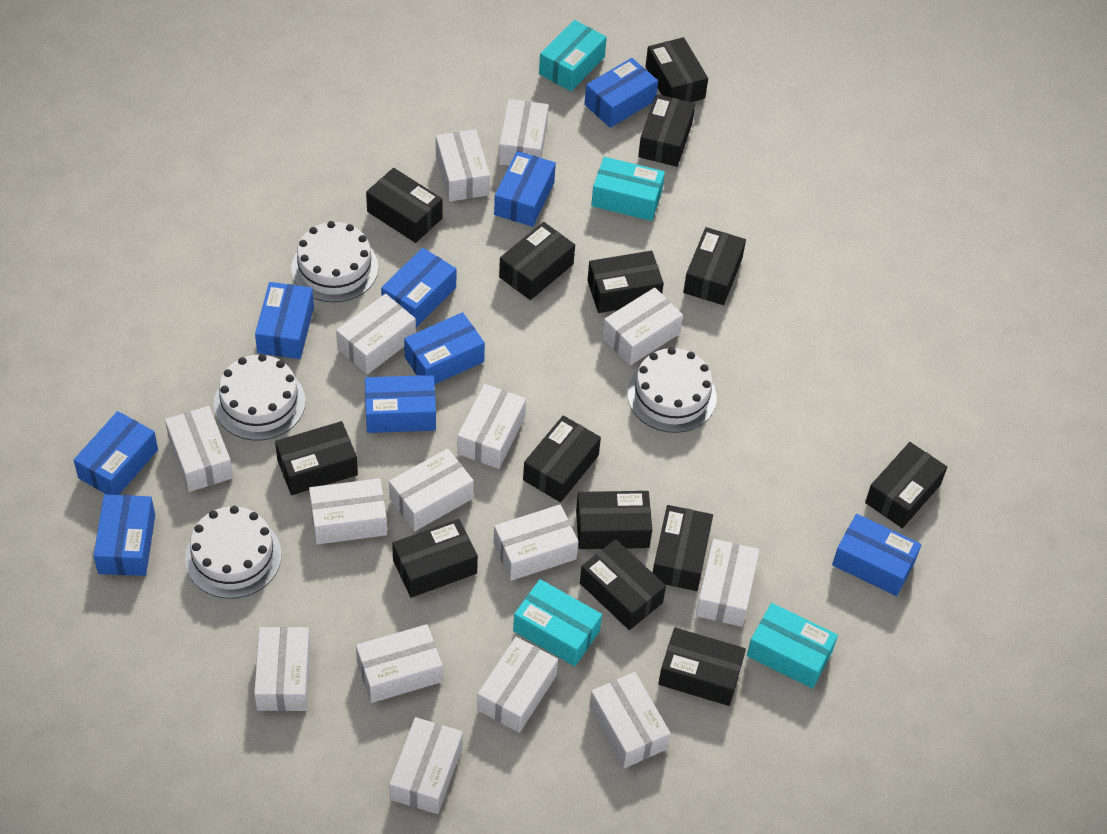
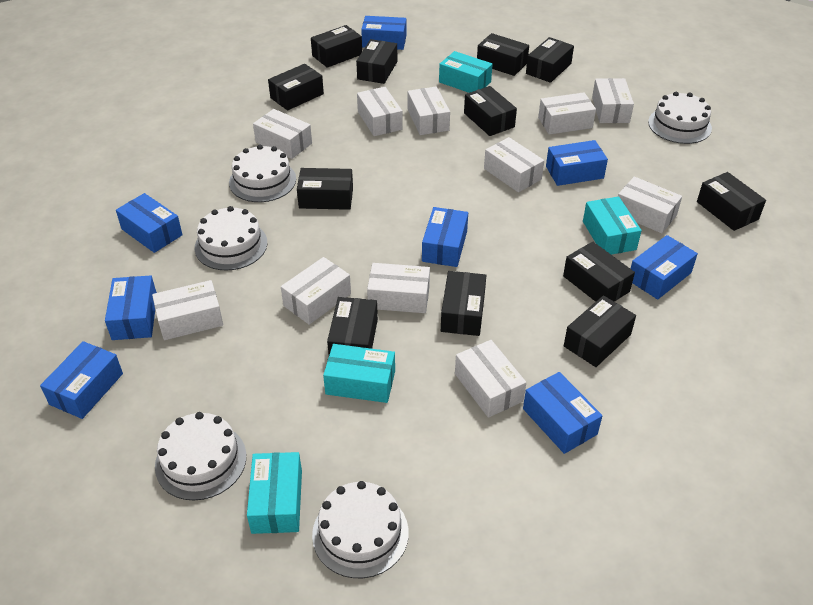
black box: 14 -> 12
blue box: 9 -> 8
white box: 15 -> 11
white cake: 4 -> 5

